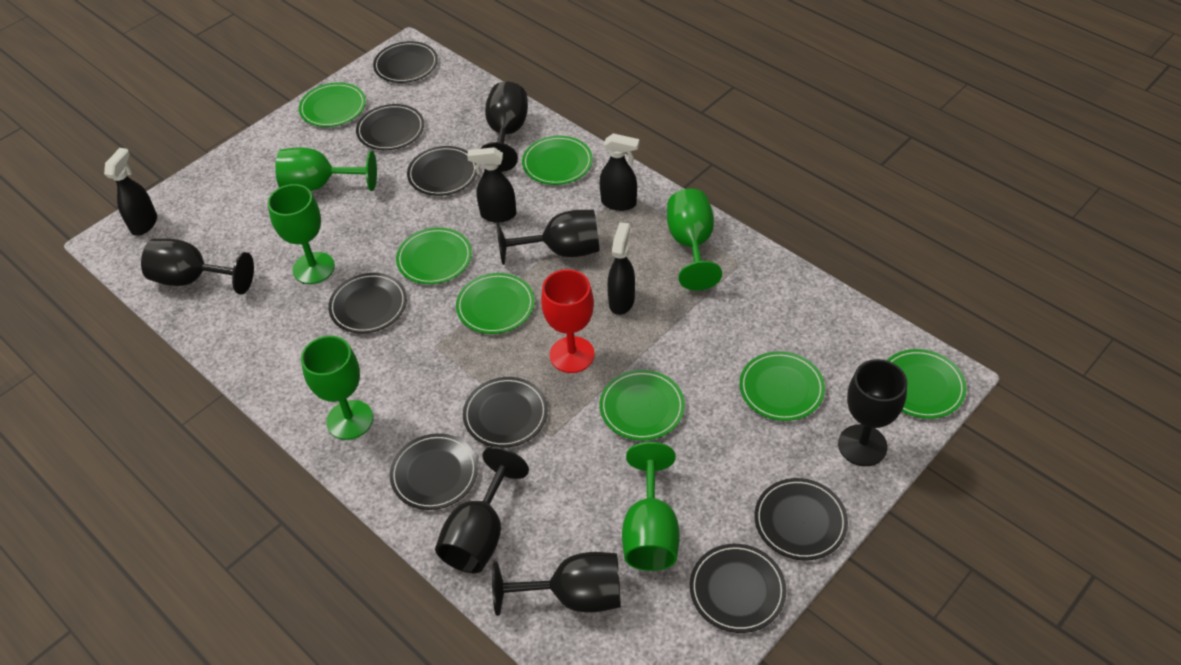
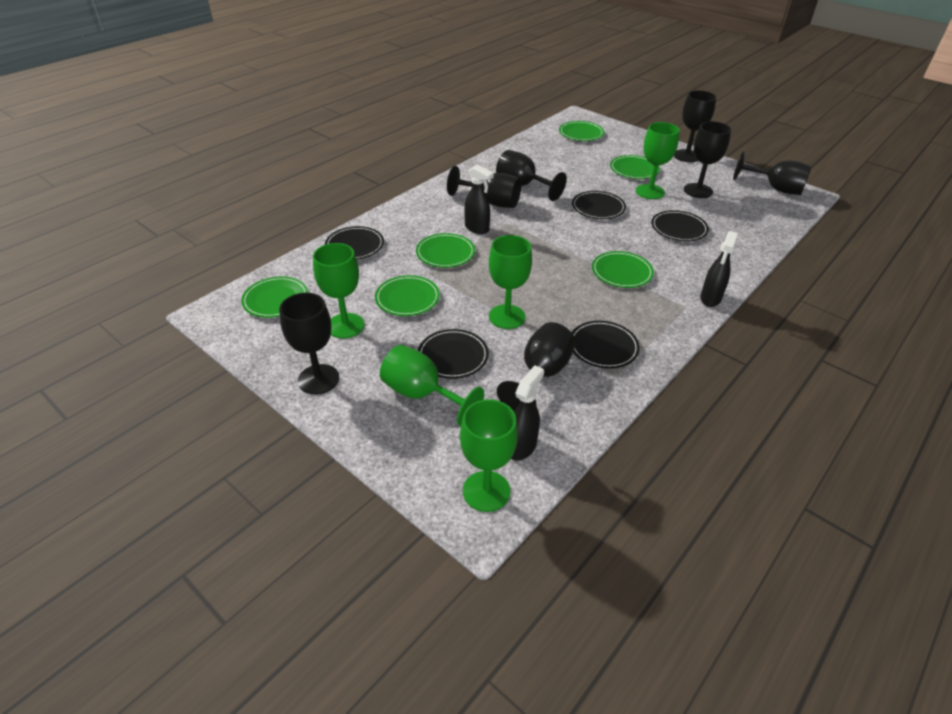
black goblet: 6 -> 7
black plate: 8 -> 5
black spray bottle: 4 -> 3
green plate: 7 -> 6
red goblet: 1 -> 0

